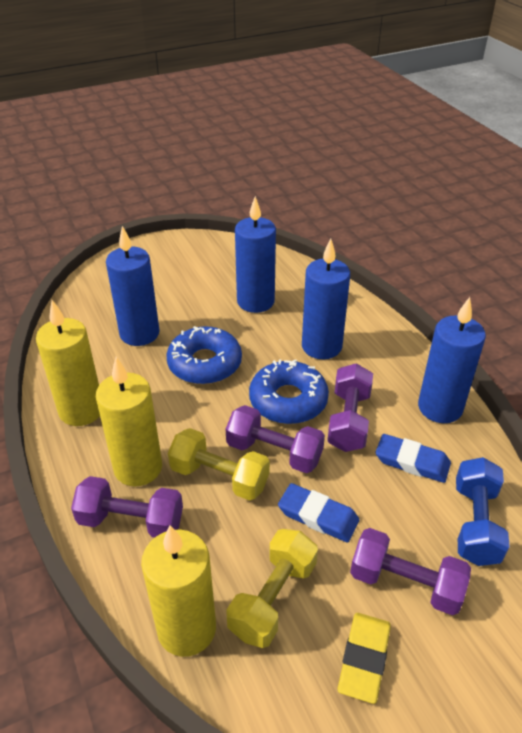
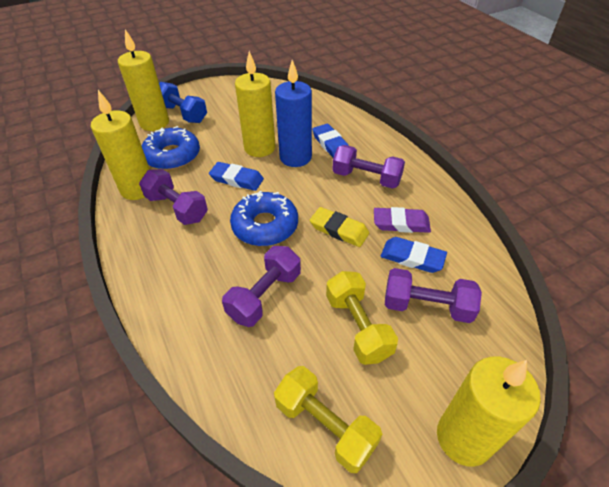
blue candle: 4 -> 1
blue eraser: 2 -> 3
purple eraser: 0 -> 1
yellow candle: 3 -> 4

